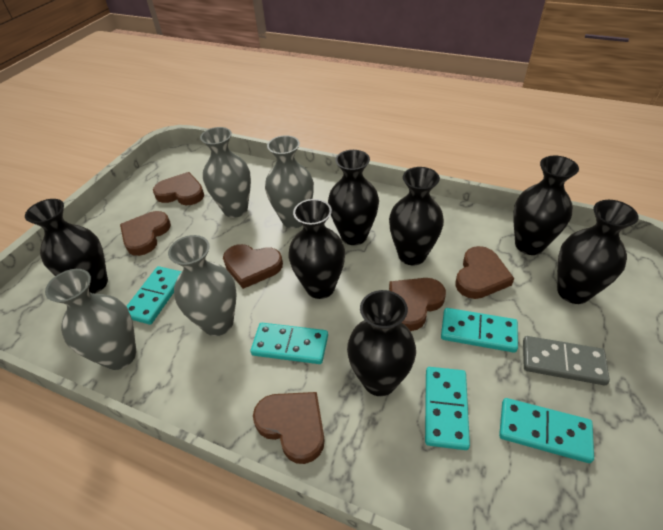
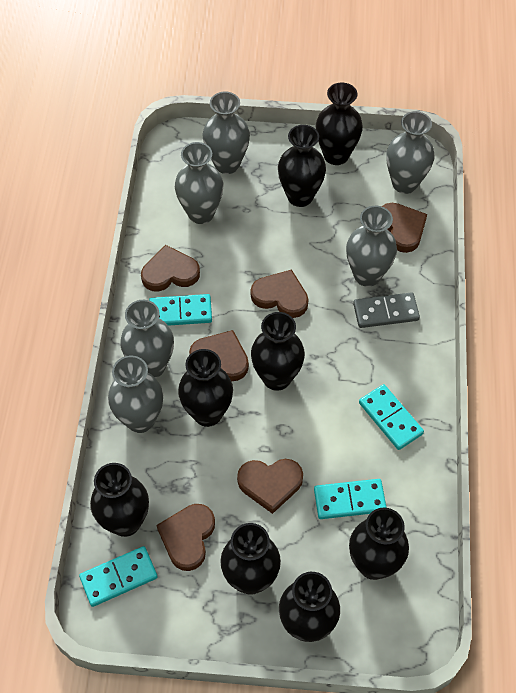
black vase: 7 -> 8
grey vase: 4 -> 6
turquoise domino: 5 -> 4

